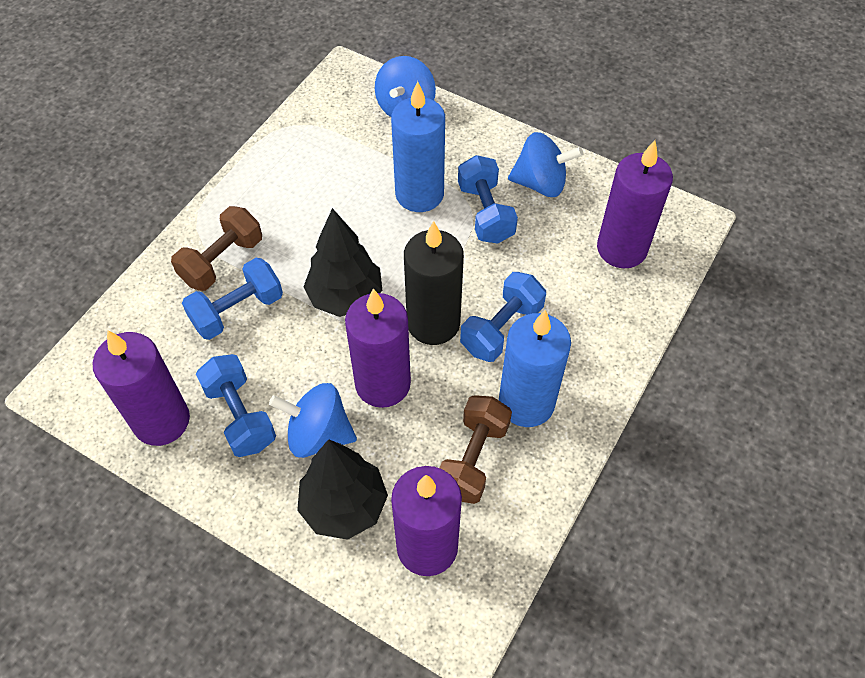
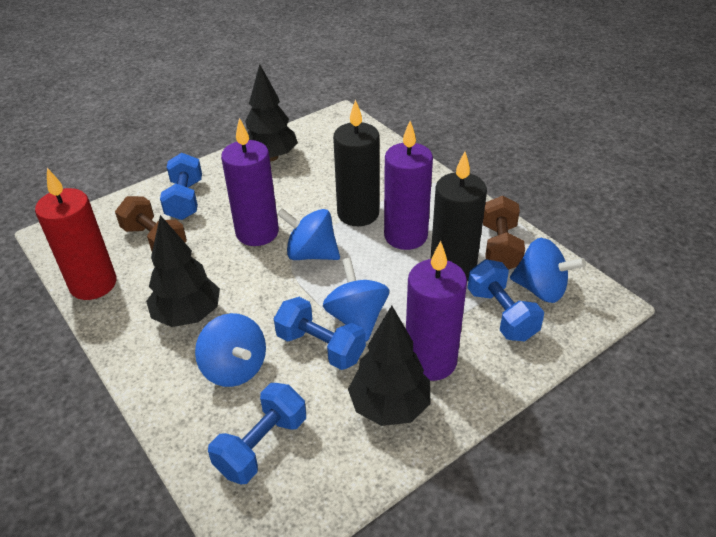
black candle: 1 -> 2
black tree: 2 -> 3
blue candle: 2 -> 0
blue spinning top: 3 -> 4
purple candle: 4 -> 3
red candle: 0 -> 1

